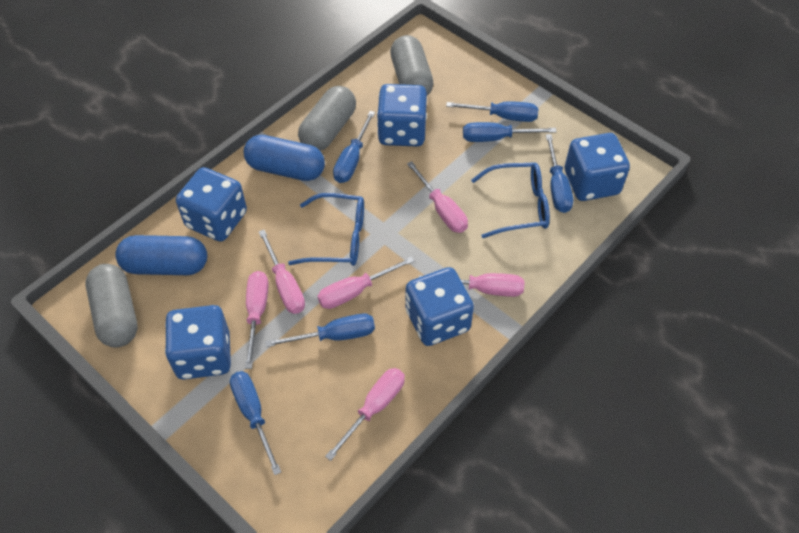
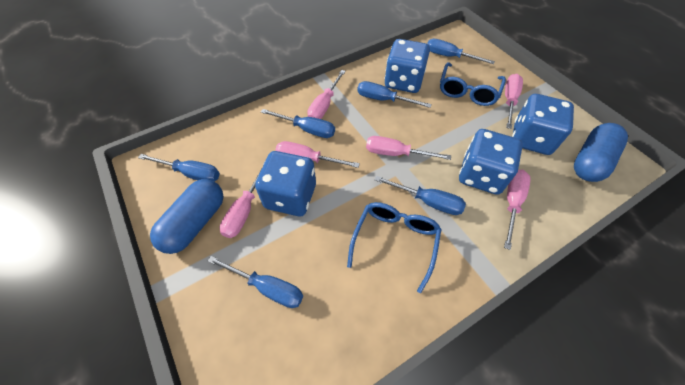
blue dice: 5 -> 4
grey capsule: 3 -> 0

